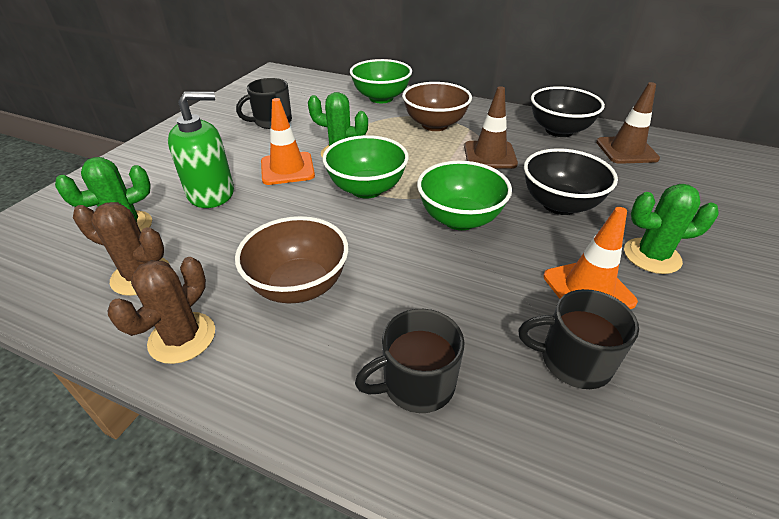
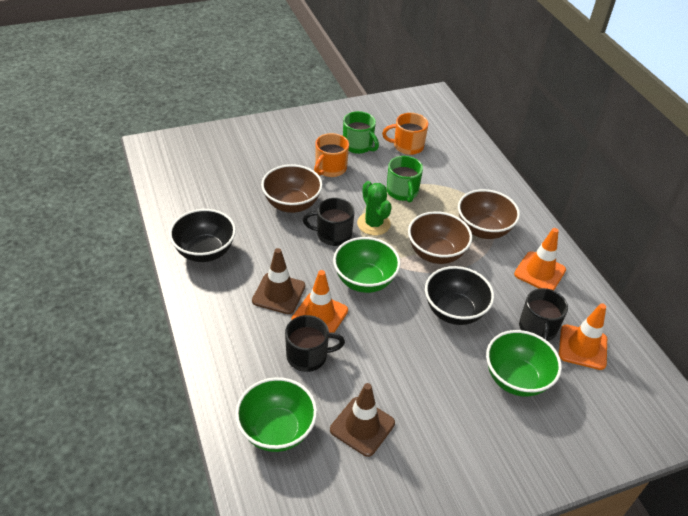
brown bowl: 2 -> 3
brown cactus: 2 -> 0
green cactus: 3 -> 1
green mug: 0 -> 2
green soap dispenser: 1 -> 0
orange mug: 0 -> 2
orange traffic cone: 2 -> 3

